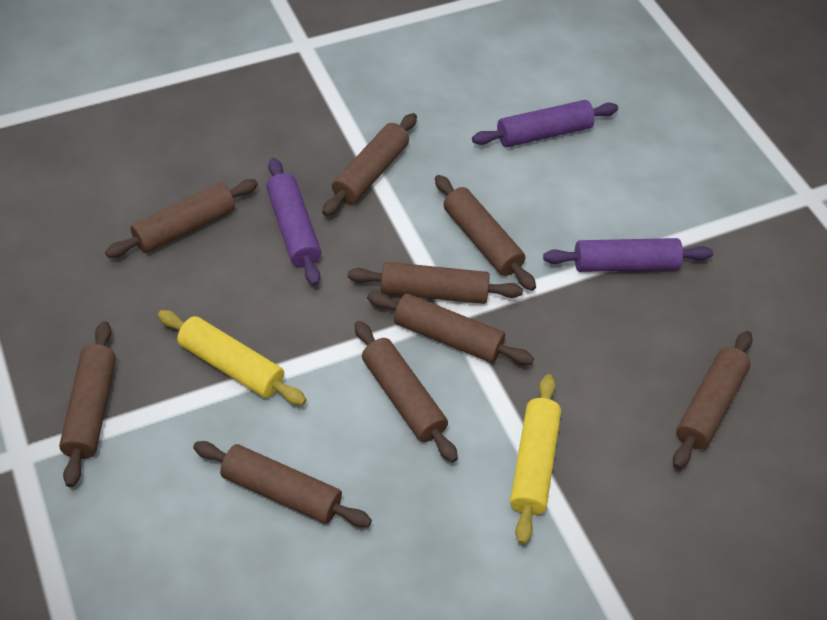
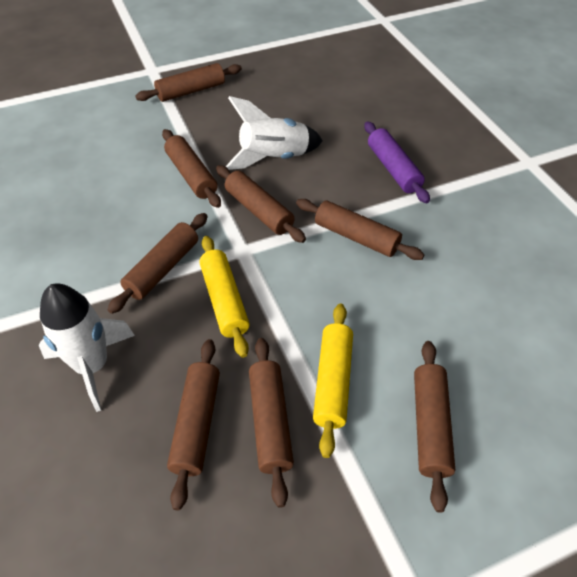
brown rolling pin: 9 -> 8
purple rolling pin: 3 -> 1
white rocket: 0 -> 2

